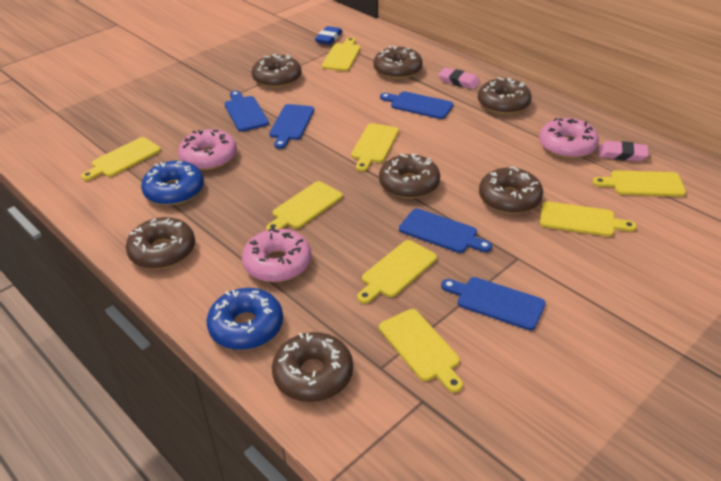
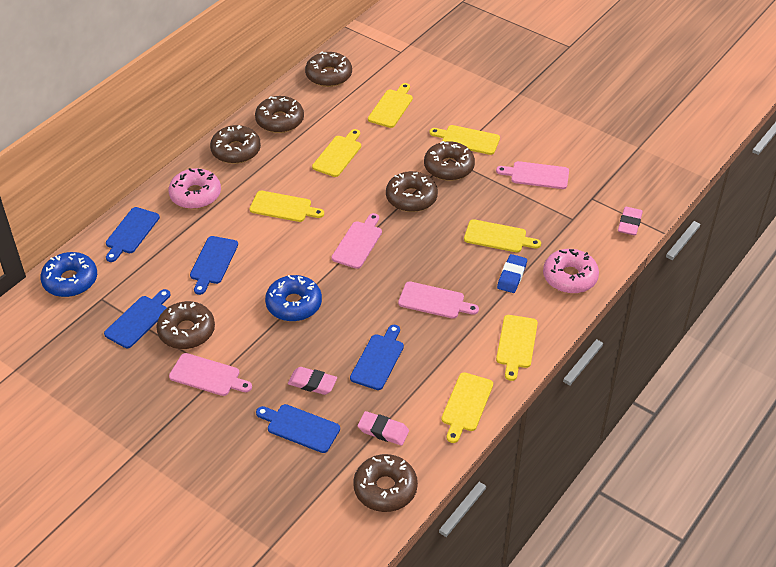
pink cutting board: 0 -> 4
pink donut: 3 -> 2
pink eraser: 2 -> 3
yellow cutting board: 8 -> 7

